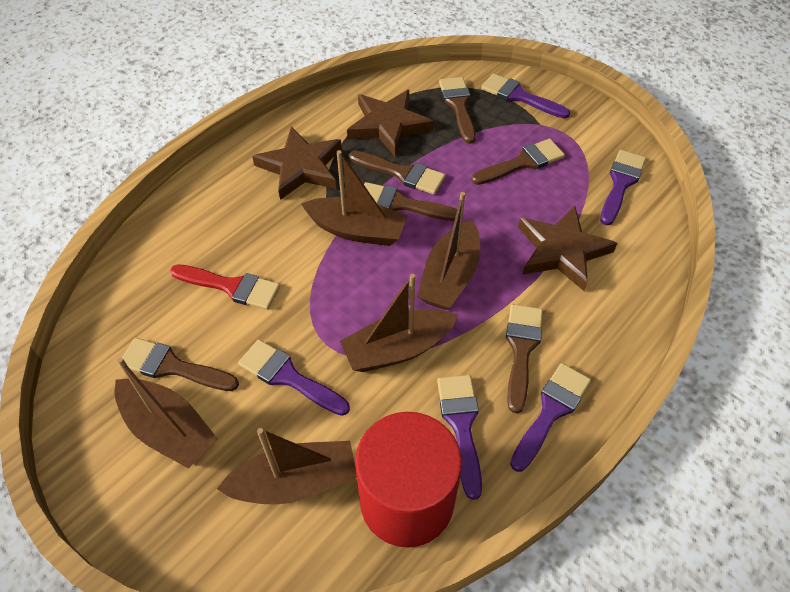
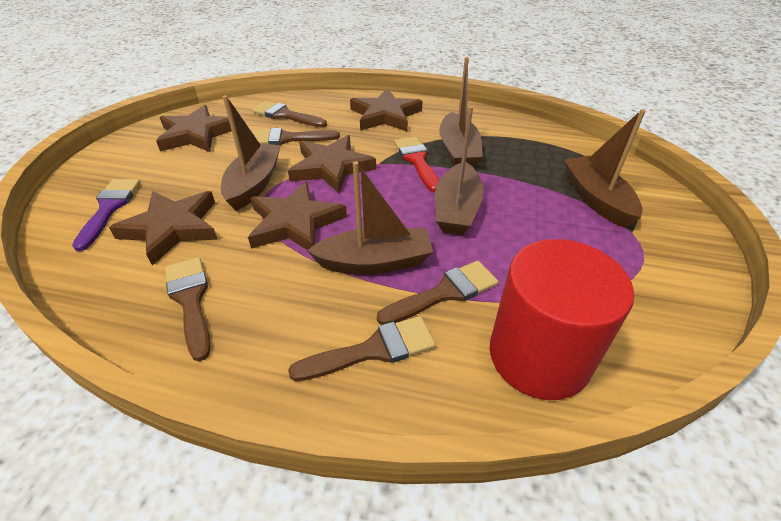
brown brush: 6 -> 5
brown star: 3 -> 5
purple brush: 5 -> 1

